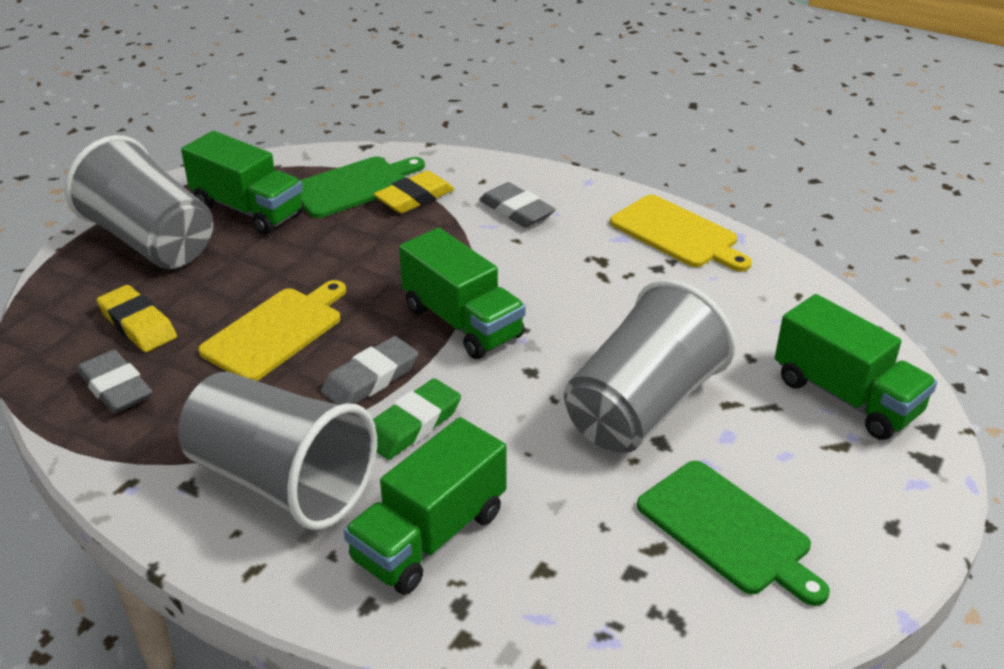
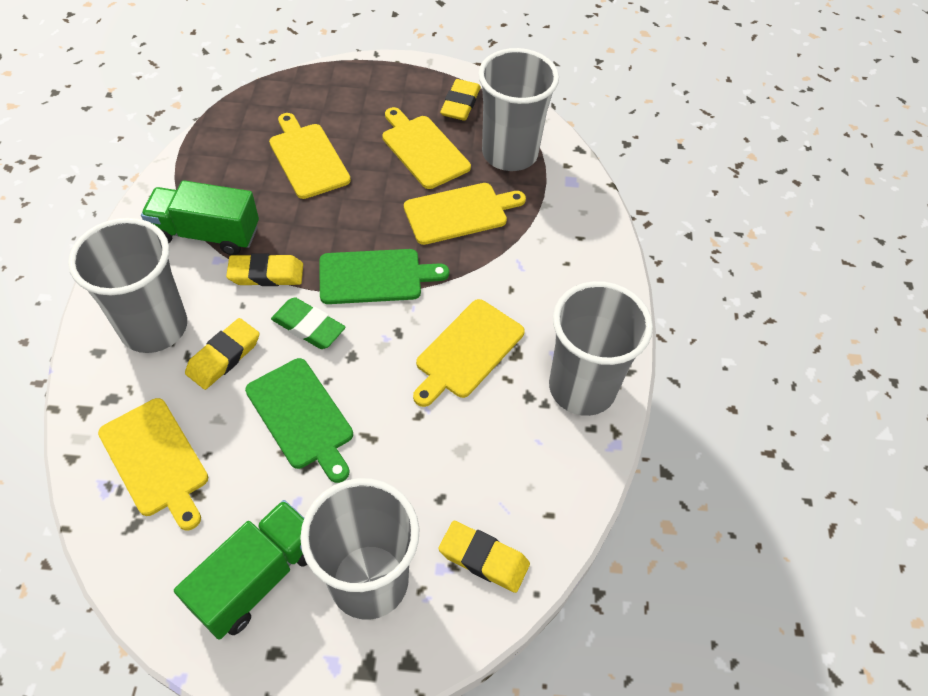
green truck: 4 -> 2
grey cup: 3 -> 4
grey eraser: 3 -> 0
yellow cutting board: 2 -> 5
yellow eraser: 2 -> 4

